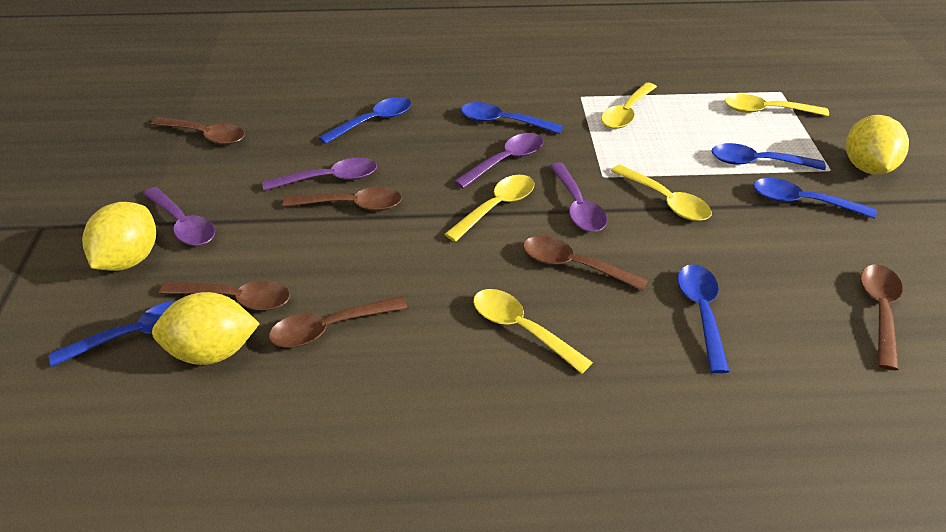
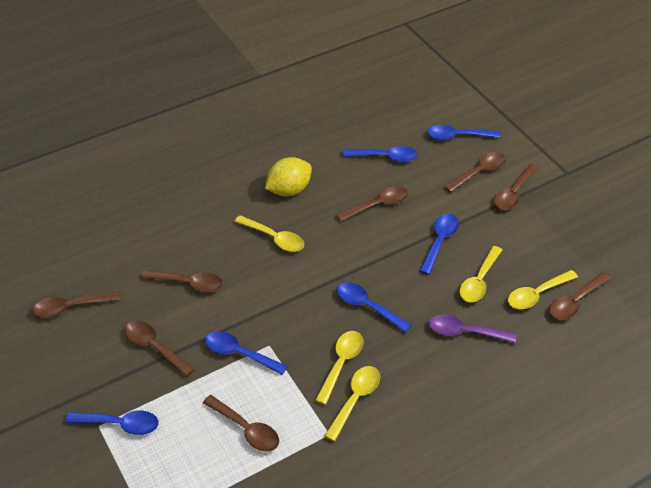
brown spoon: 6 -> 8
purple spoon: 4 -> 1
yellow lemon: 3 -> 1

